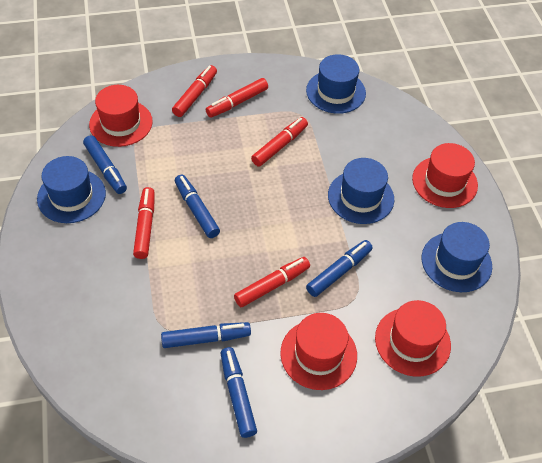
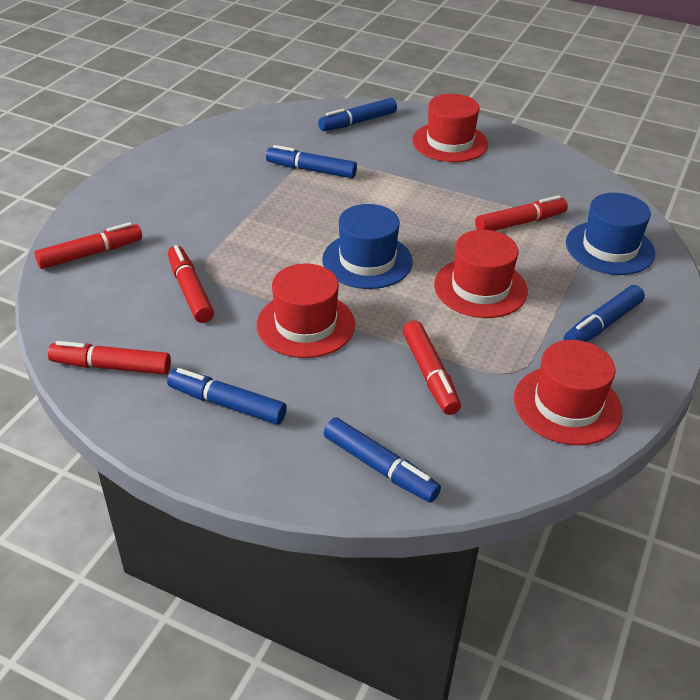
blue hat: 4 -> 2

